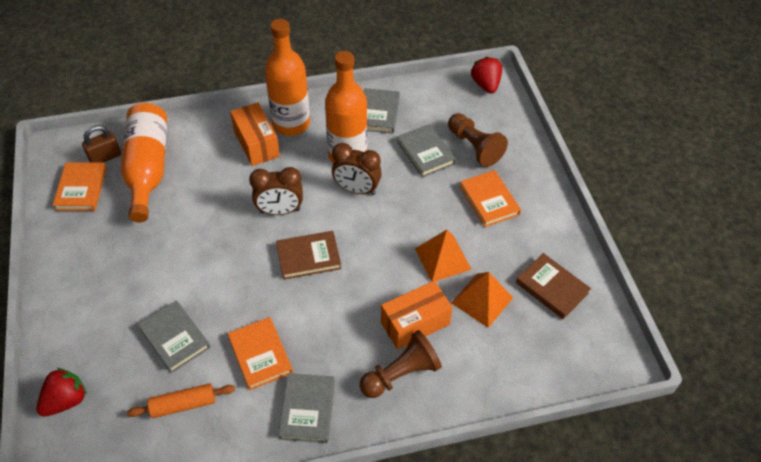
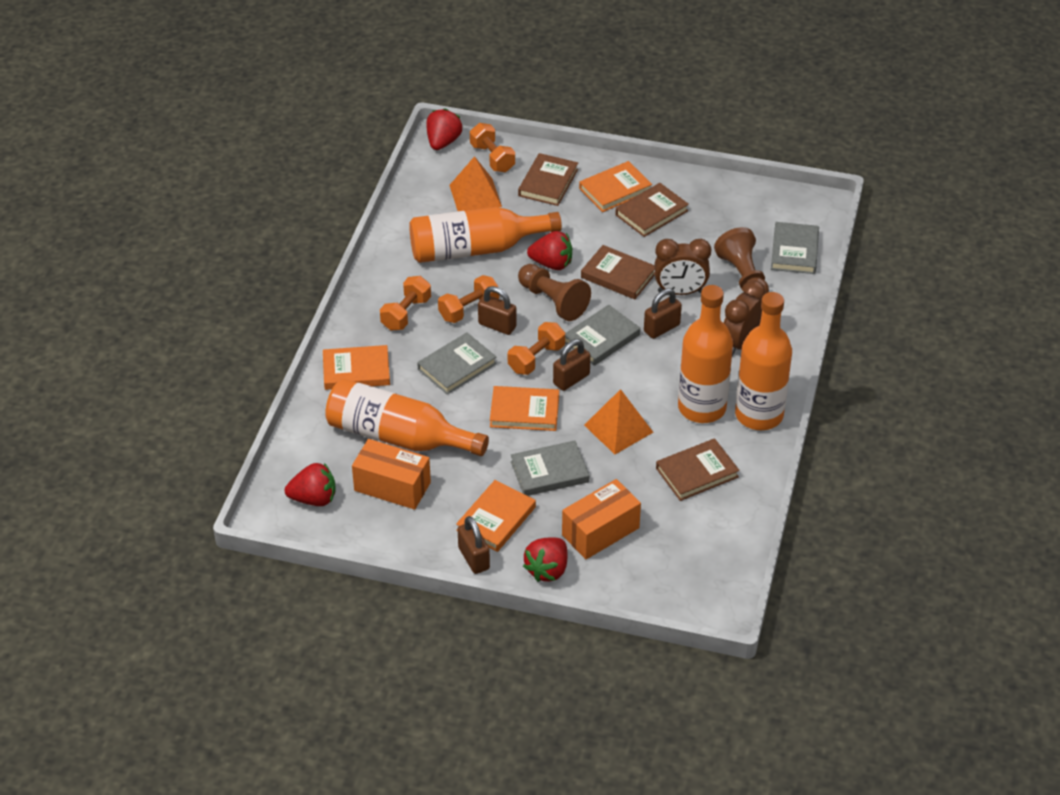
brown book: 2 -> 4
brown padlock: 1 -> 4
orange book: 3 -> 4
orange bottle: 3 -> 4
orange dumbbell: 0 -> 4
orange rolling pin: 1 -> 0
red strawberry: 2 -> 4

